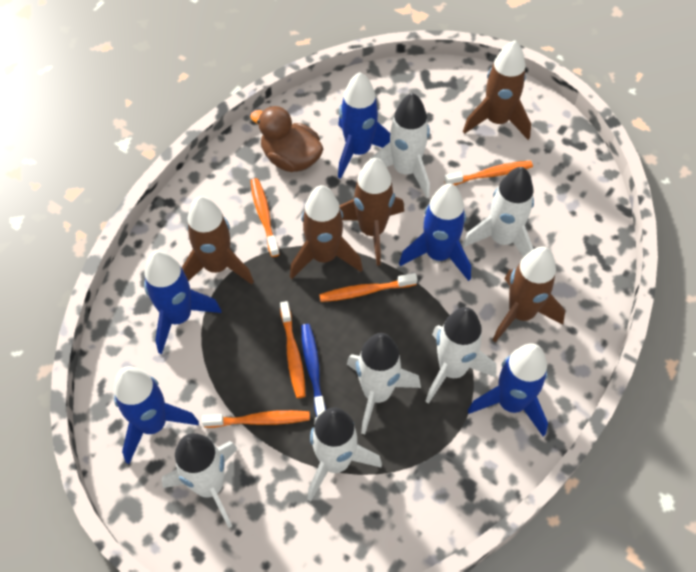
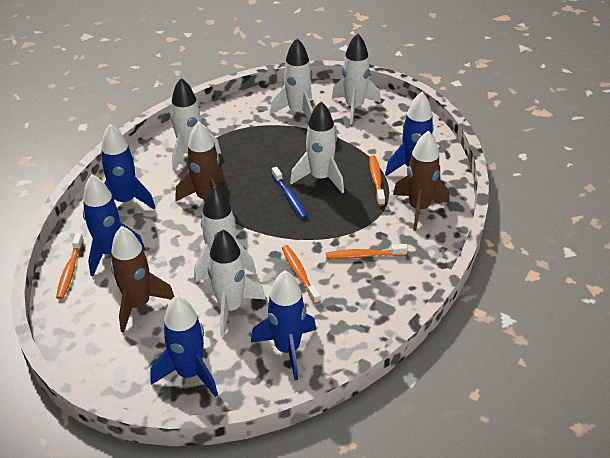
brown duck: 1 -> 0
brown rocket: 5 -> 3
orange toothbrush: 5 -> 4

